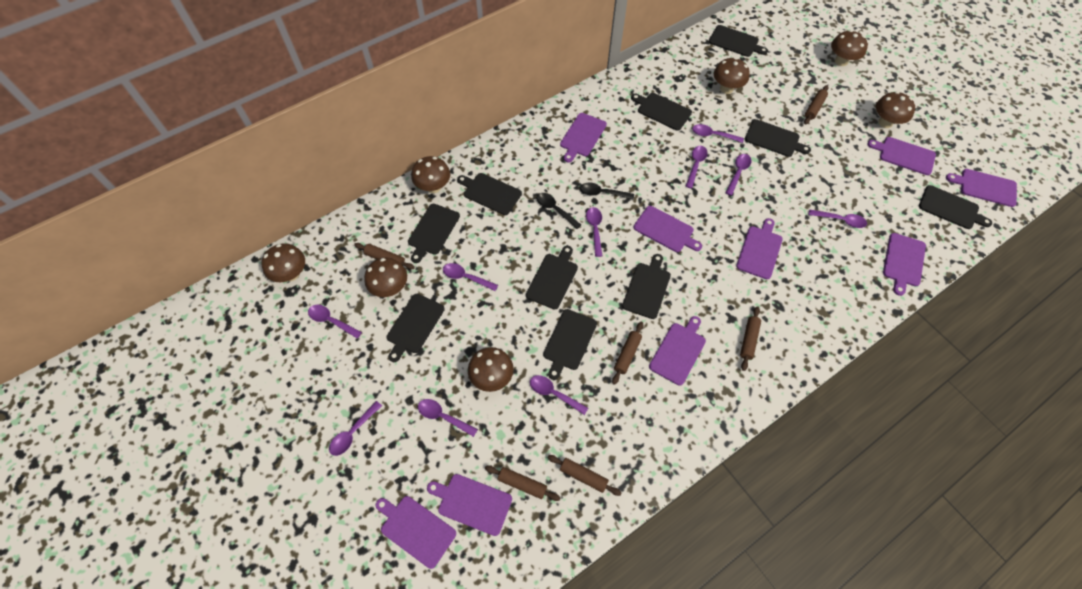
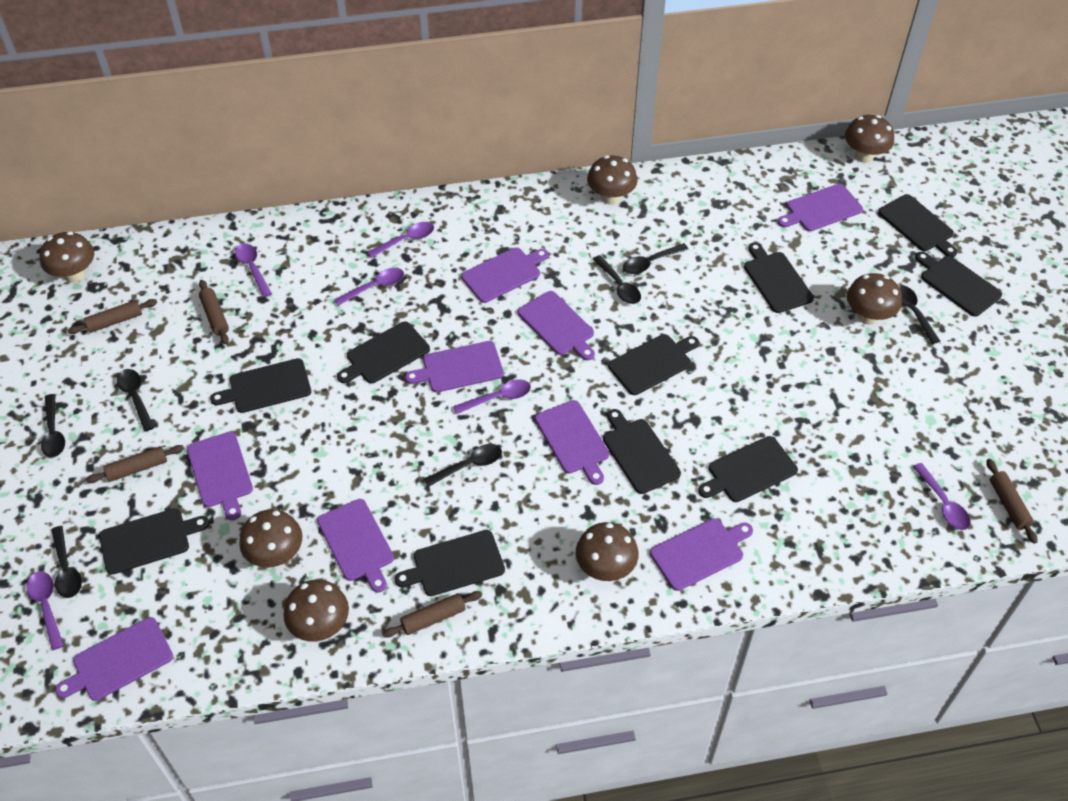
black spoon: 2 -> 7
brown rolling pin: 6 -> 5
purple spoon: 10 -> 6

